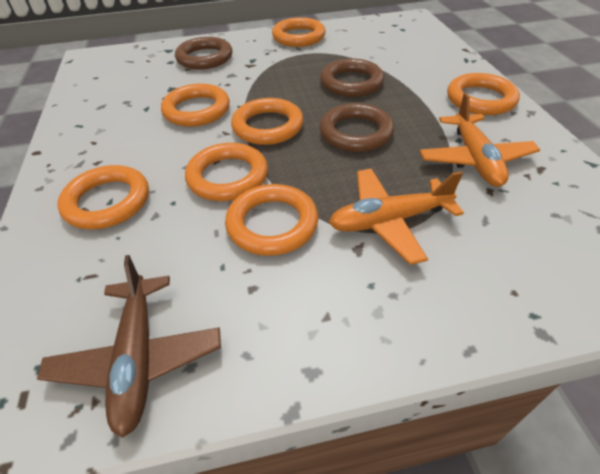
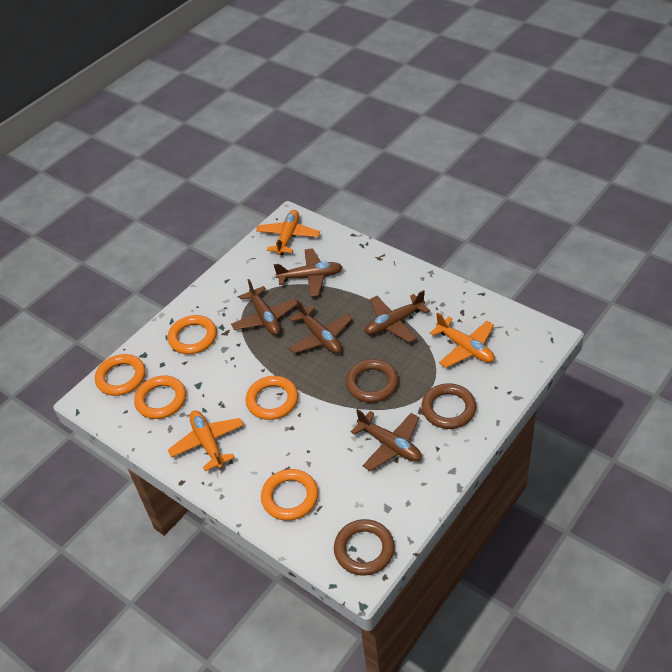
brown plane: 1 -> 5
orange plane: 2 -> 3
orange ring: 7 -> 5

